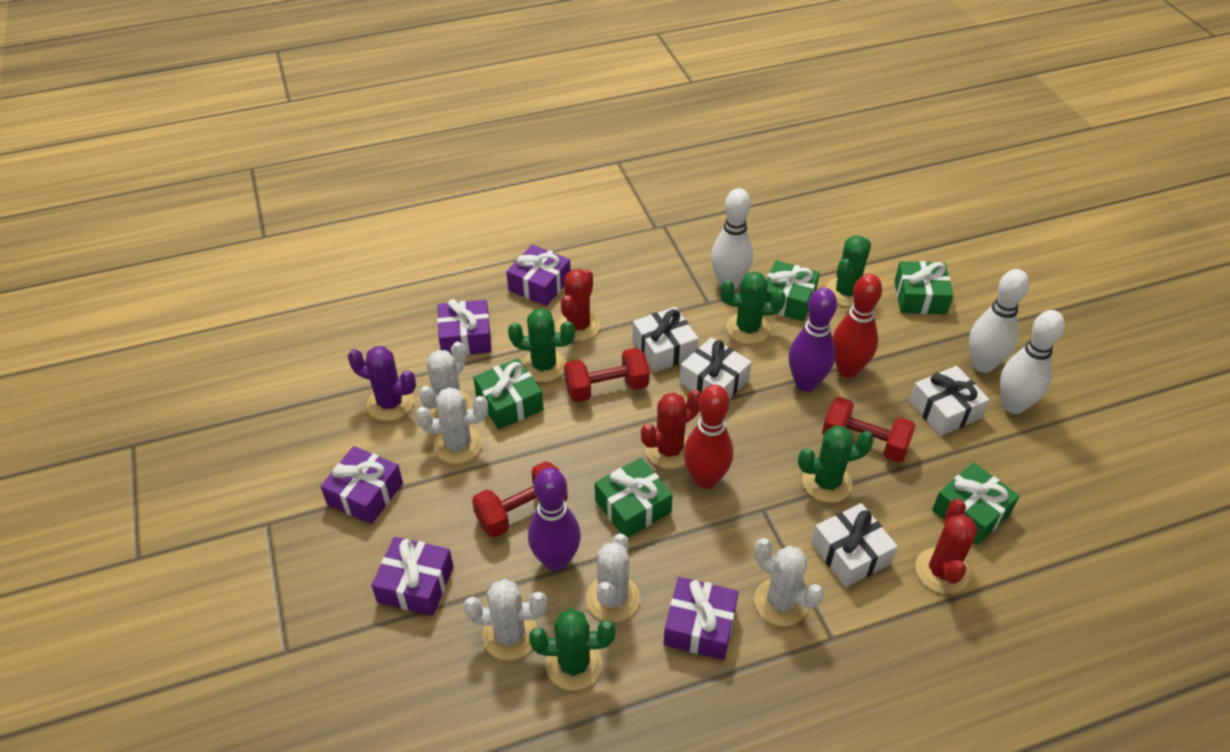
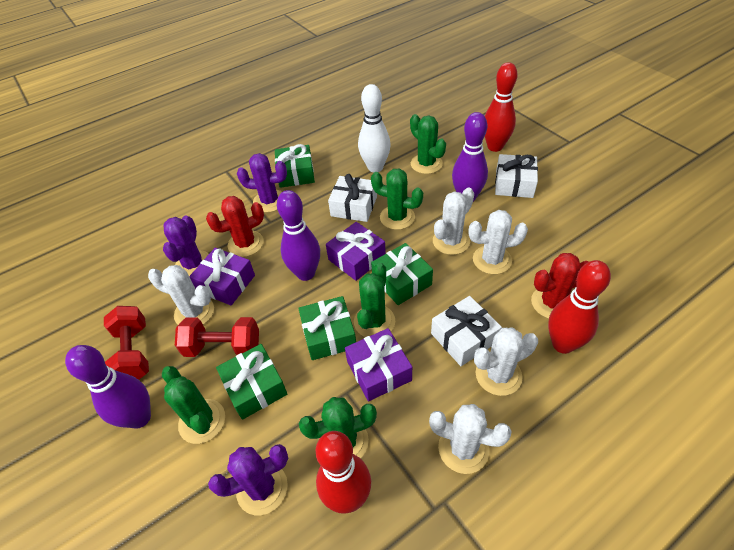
green gift: 5 -> 4
purple bowling pin: 2 -> 3
purple cactus: 1 -> 3
purple gift: 5 -> 3
red bowling pin: 2 -> 3
red cactus: 3 -> 2
red dumbbell: 3 -> 2
white bowling pin: 3 -> 1
white gift: 4 -> 3

